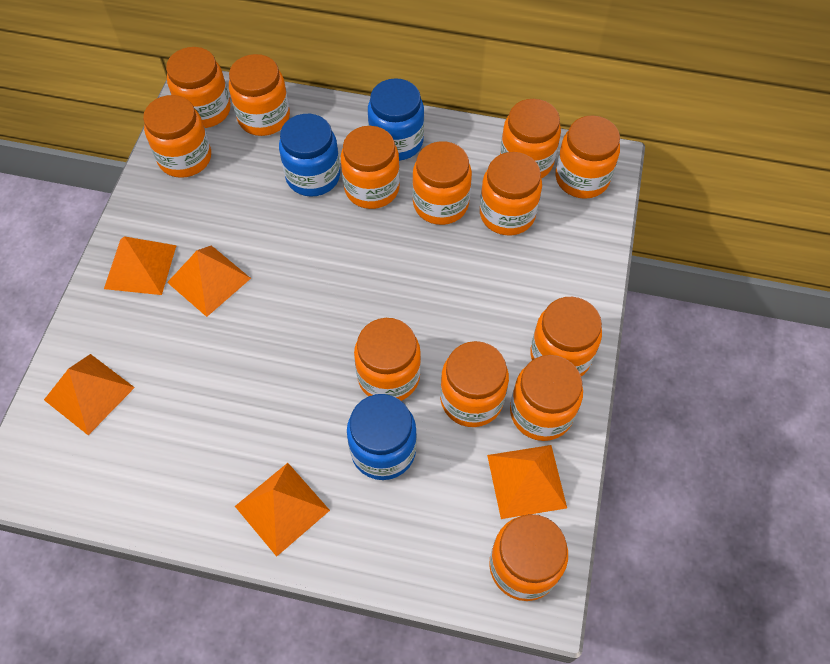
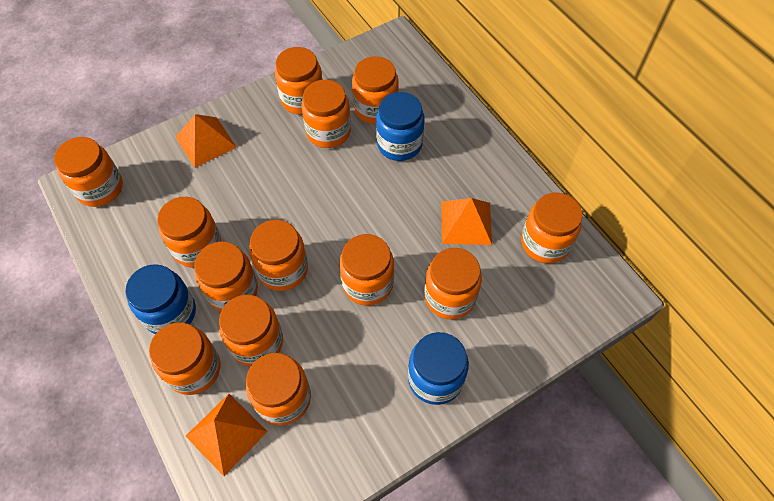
orange pyramid: 5 -> 3

